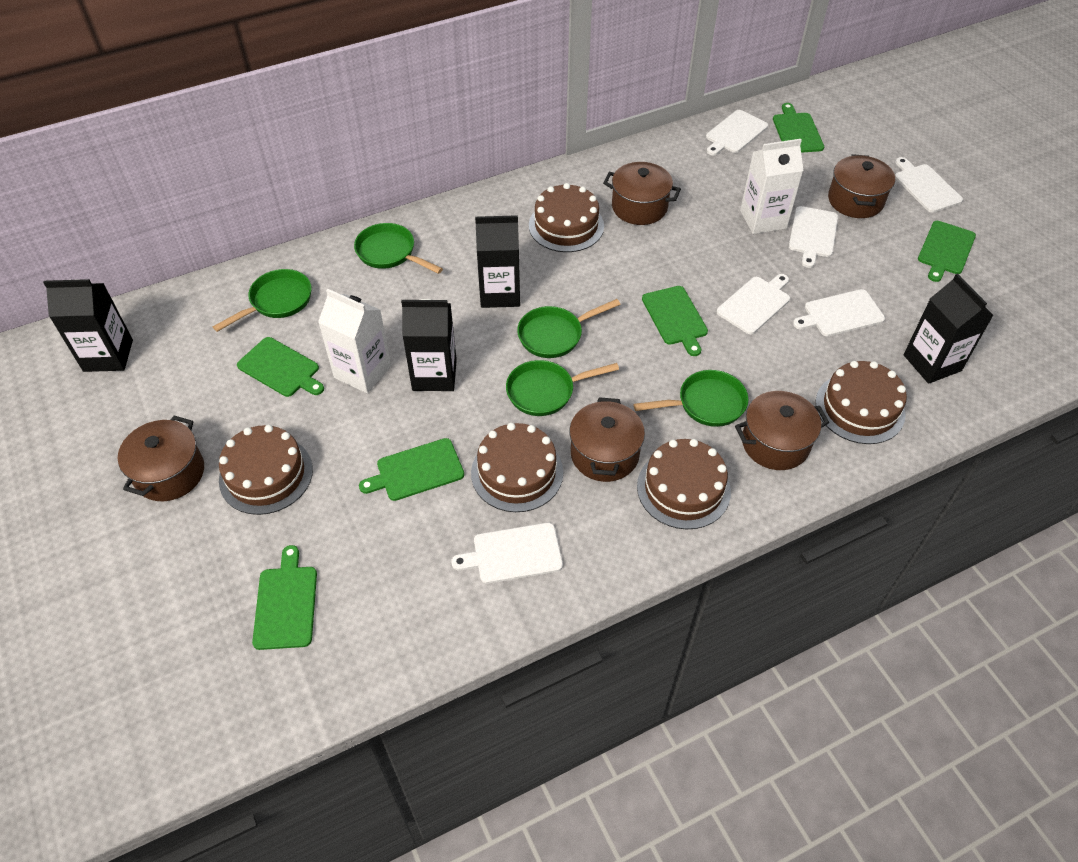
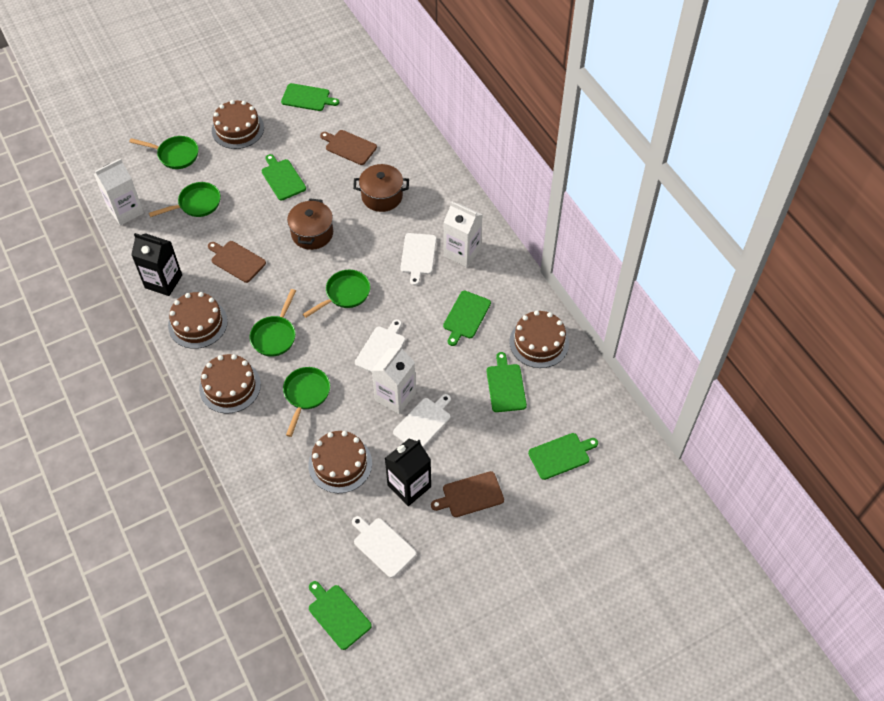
black carton: 4 -> 2
brown cutting board: 0 -> 3
brown pot: 5 -> 2
white carton: 2 -> 3
white cutting board: 6 -> 4

